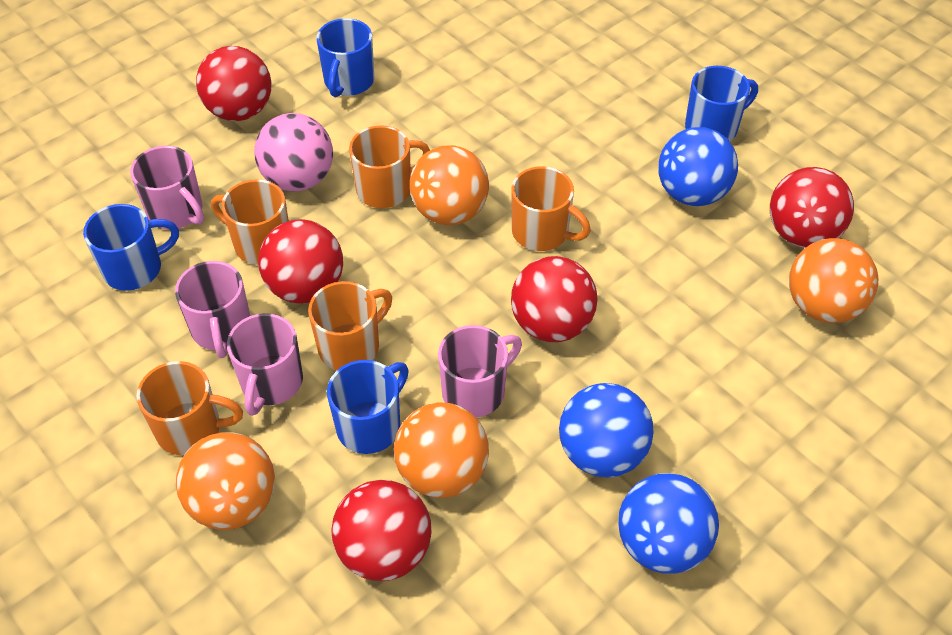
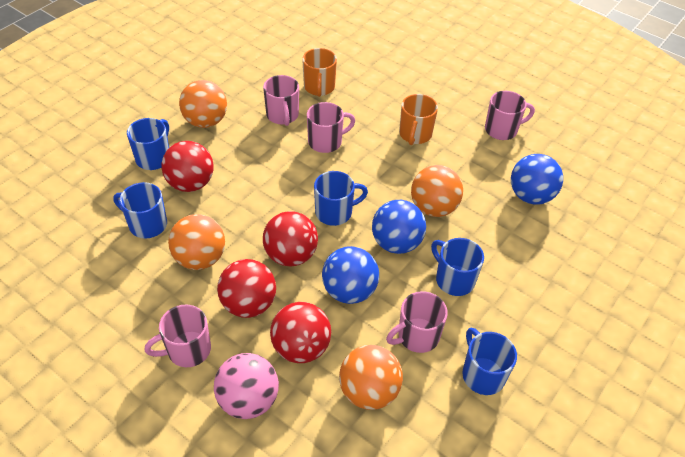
blue mug: 4 -> 5
orange mug: 5 -> 2
pink mug: 4 -> 5
red ball: 5 -> 4

